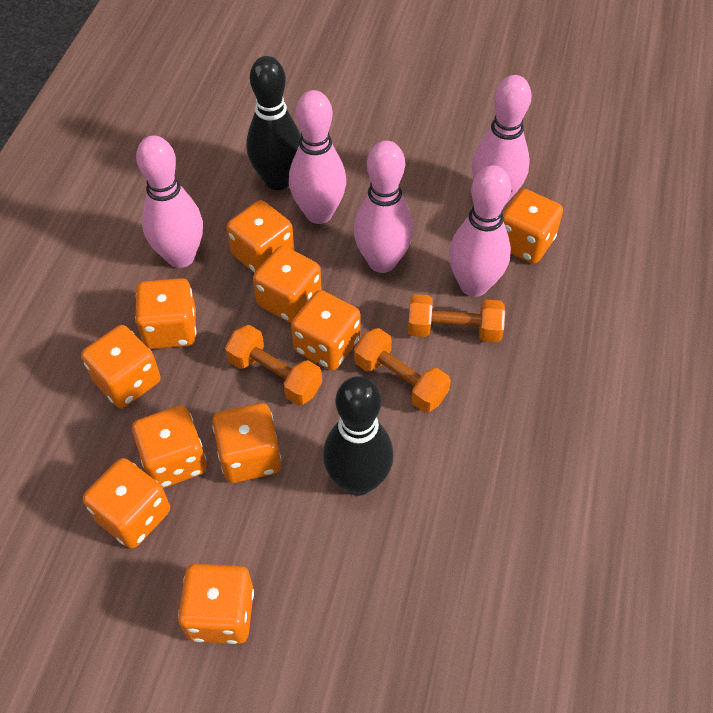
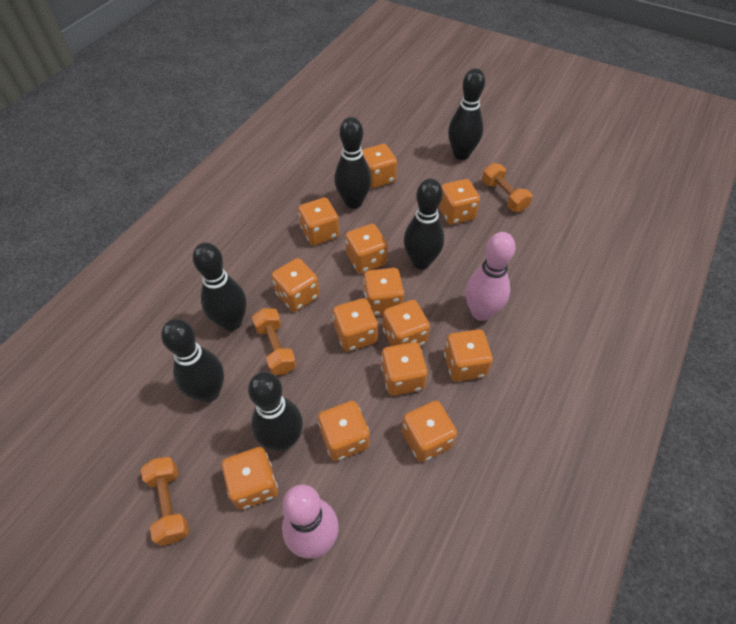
black bowling pin: 2 -> 6
orange dice: 10 -> 13
pink bowling pin: 5 -> 2

